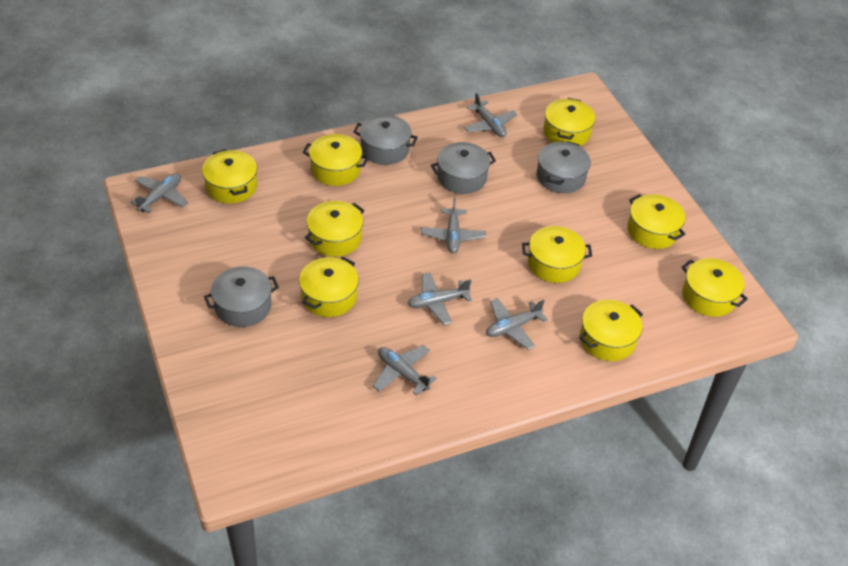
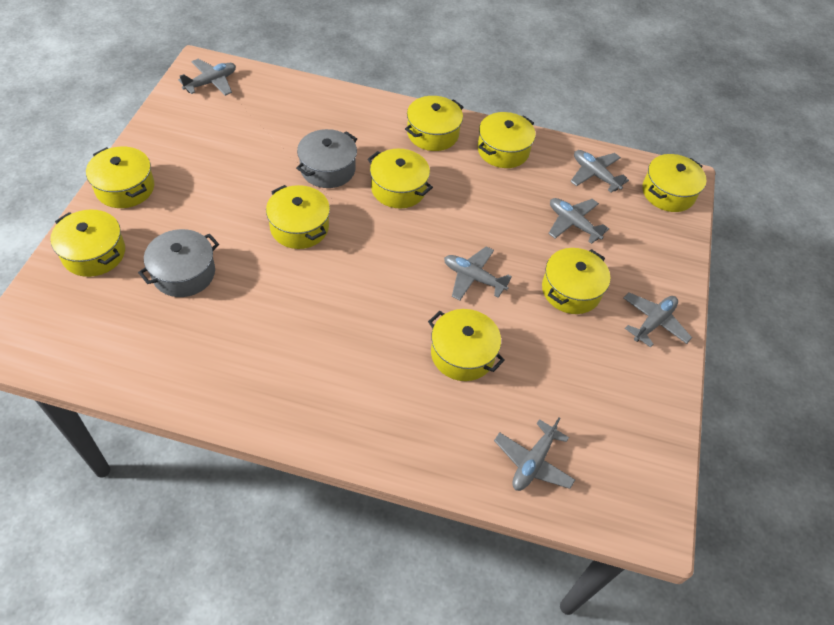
grey pot: 4 -> 2

